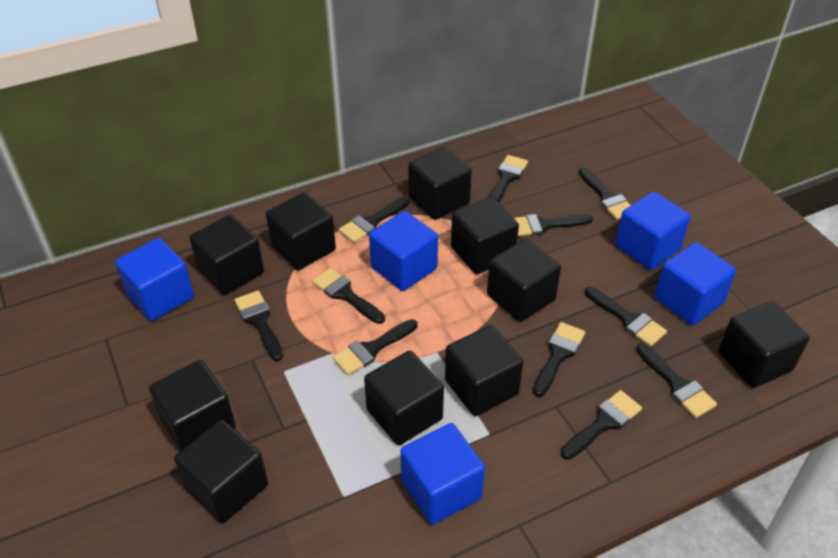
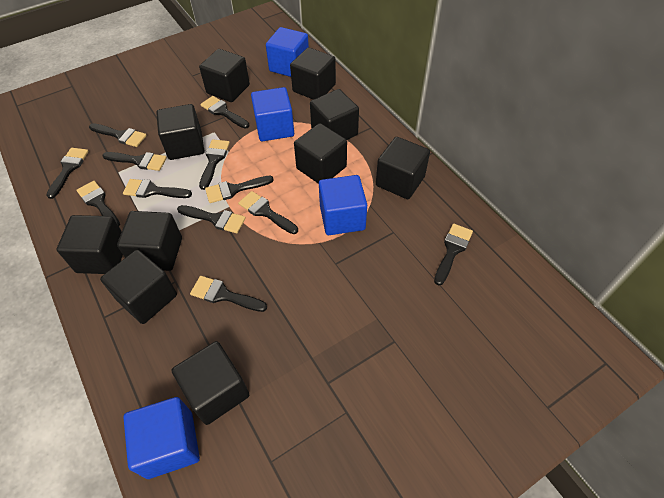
black brush: 11 -> 12
blue cube: 5 -> 4

